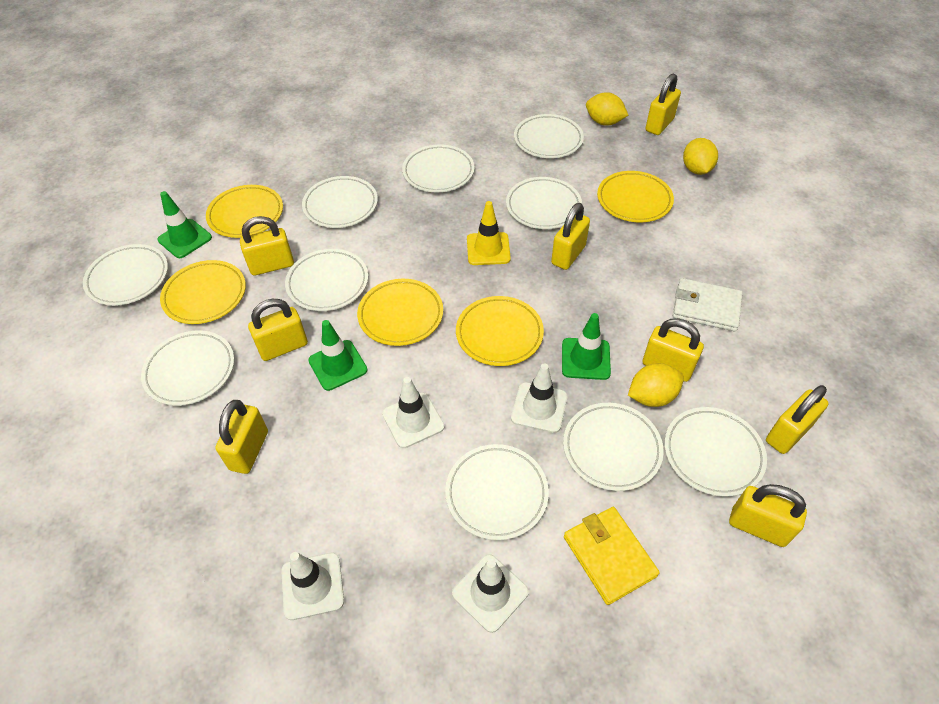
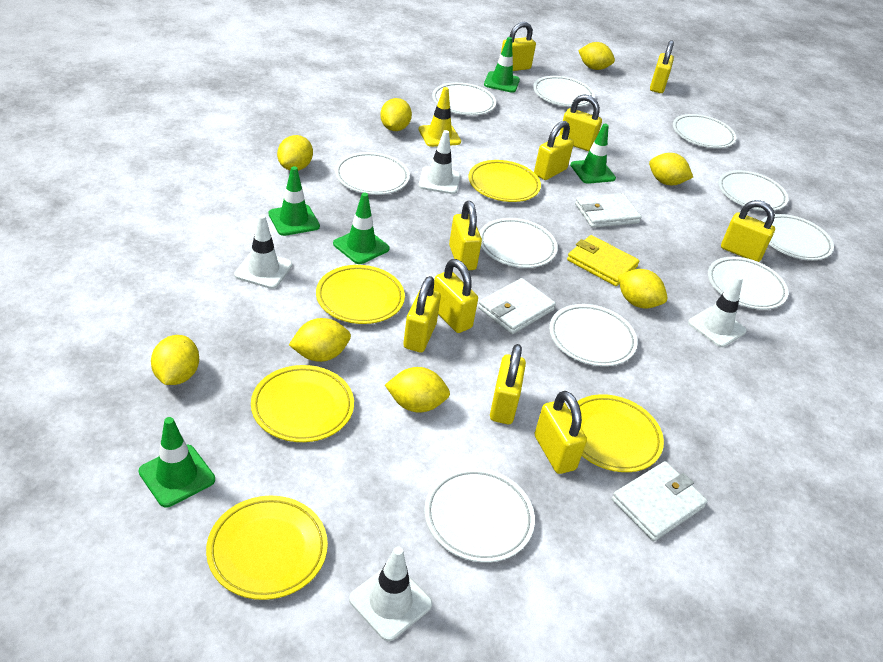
green traffic cone: 3 -> 5
white wallet: 1 -> 3
yellow lemon: 3 -> 8
yellow padlock: 8 -> 10

